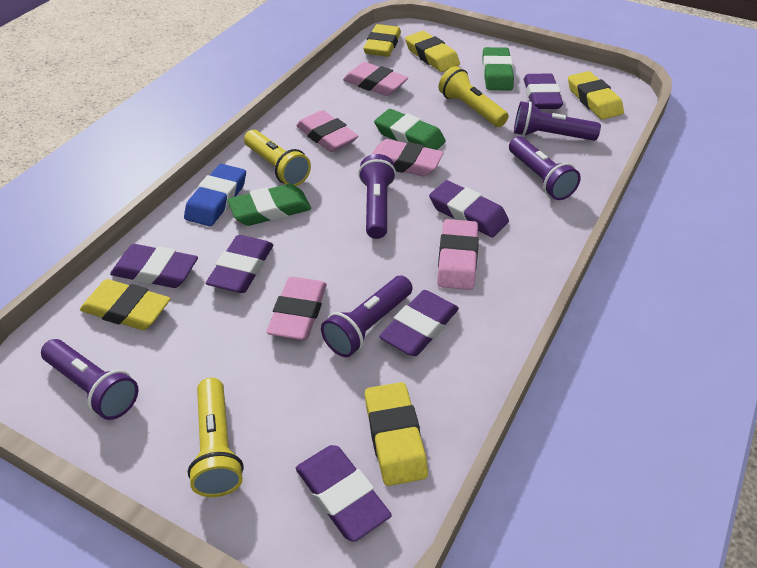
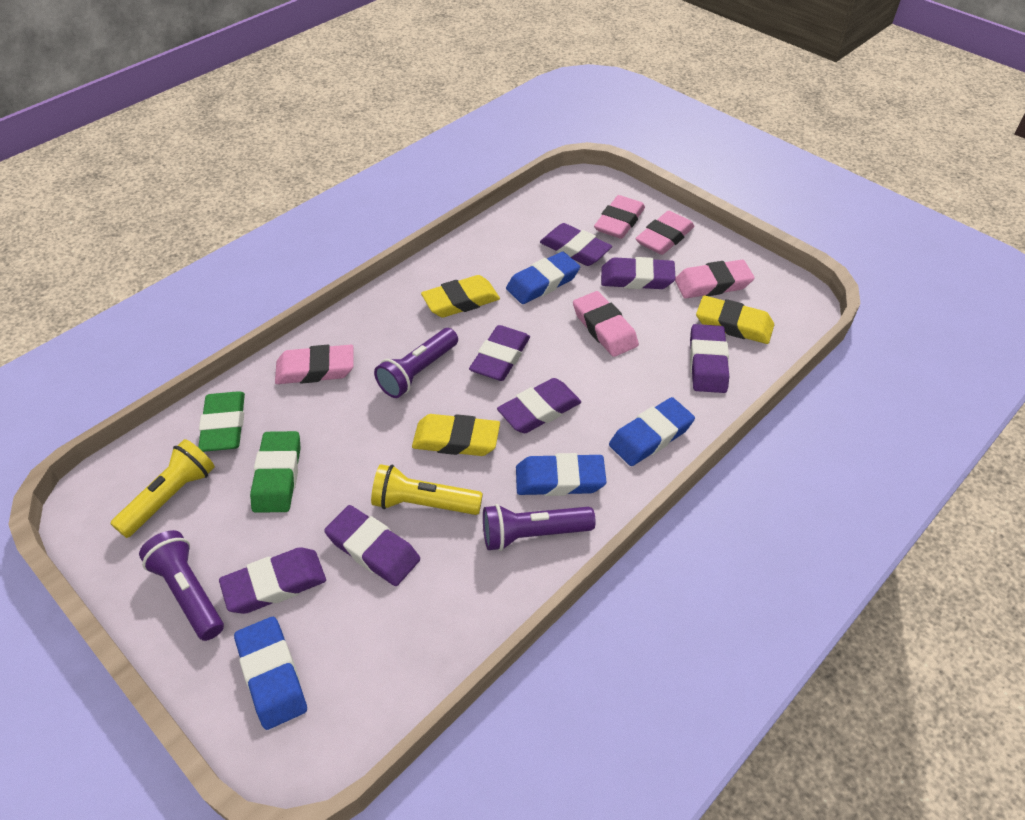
blue eraser: 1 -> 4
green eraser: 3 -> 2
purple eraser: 6 -> 7
purple flashlight: 5 -> 3
yellow eraser: 5 -> 3
yellow flashlight: 3 -> 2

